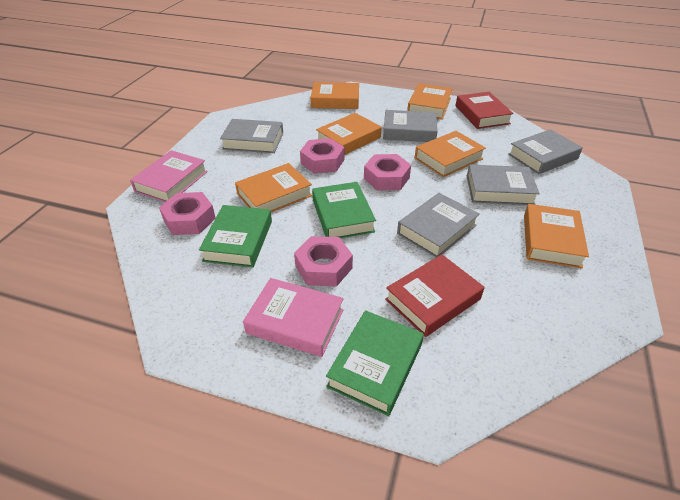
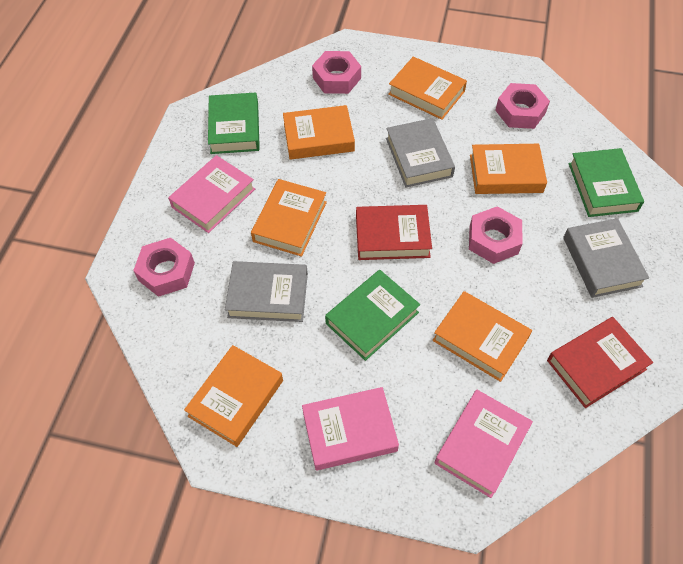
grey book: 5 -> 3
pink book: 2 -> 3

